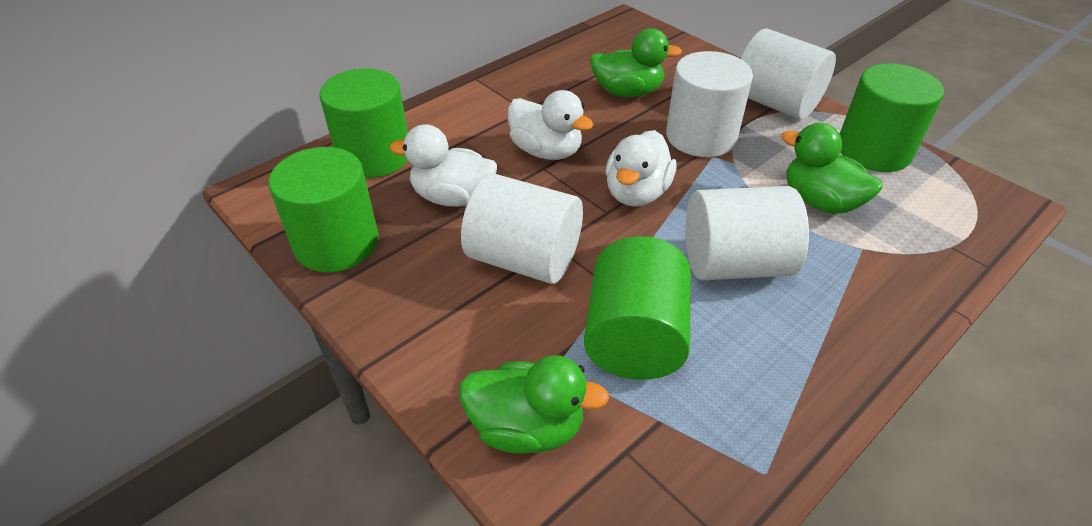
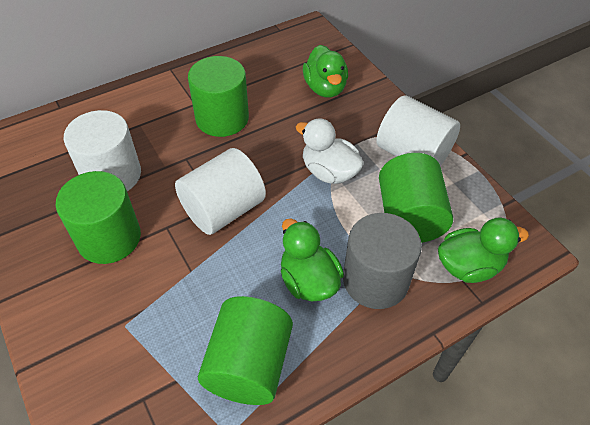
grey cylinder: 0 -> 1
white cylinder: 4 -> 3
white duck: 3 -> 1

